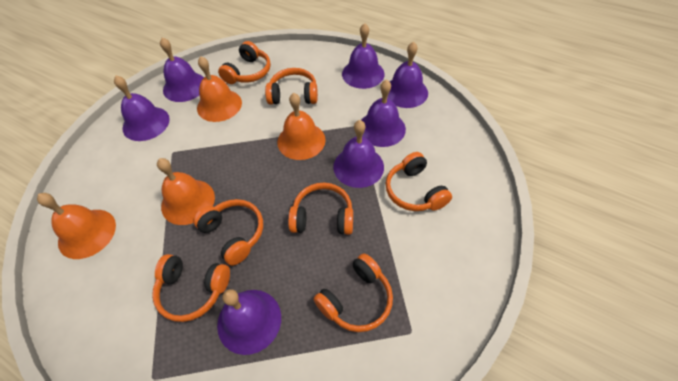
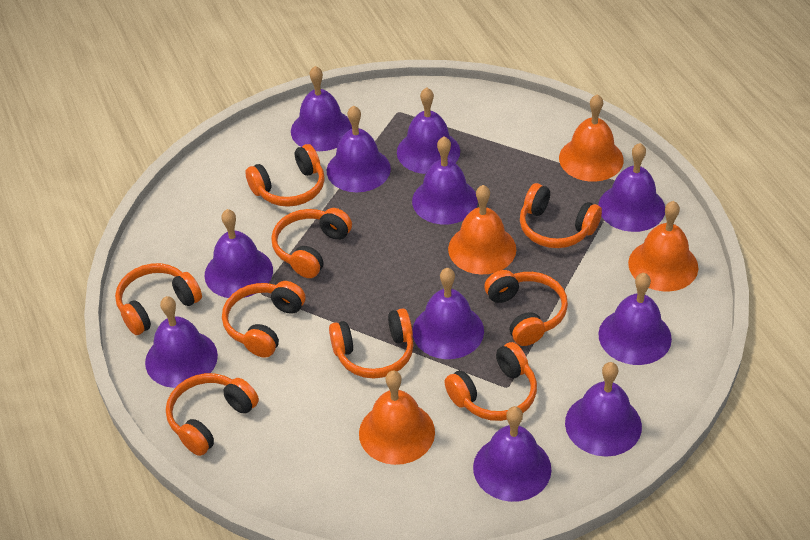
orange headphones: 7 -> 9
purple bell: 7 -> 11

